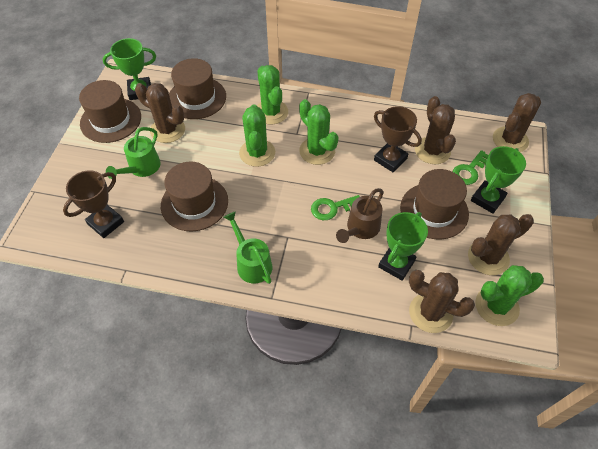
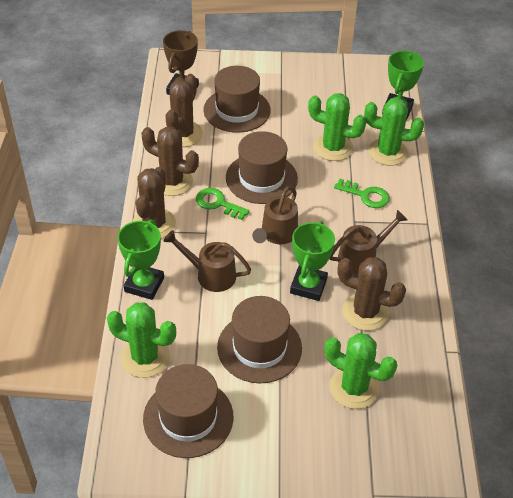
brown cactus: 5 -> 4
brown trophy: 2 -> 1
brown watering can: 1 -> 3
green watering can: 2 -> 0

